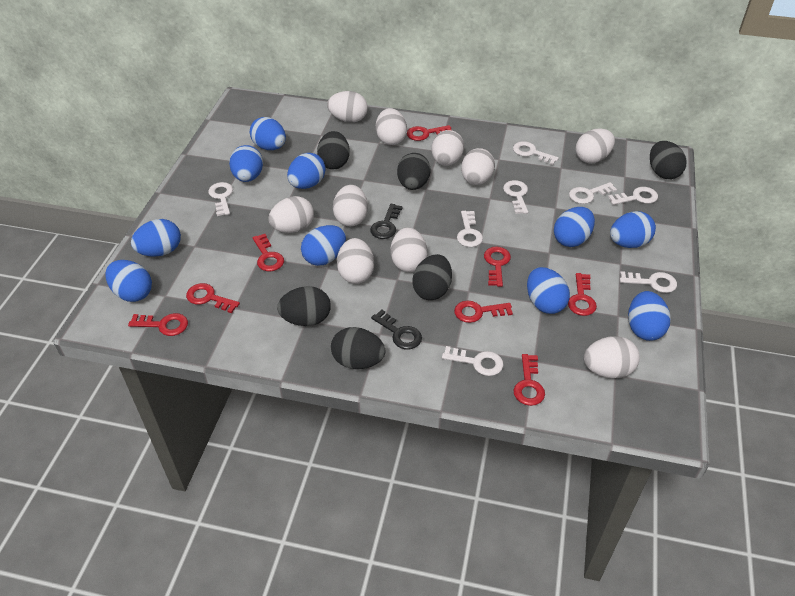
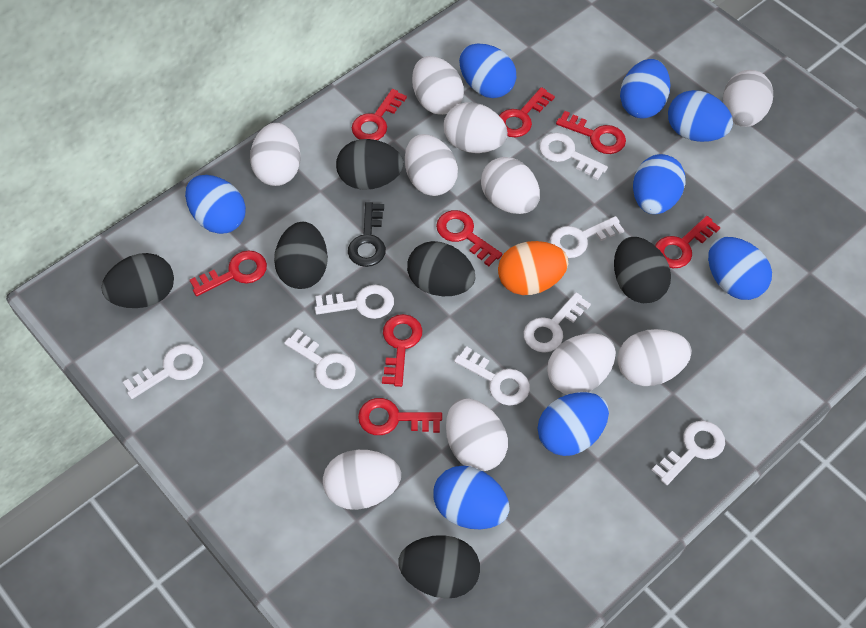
black key: 2 -> 1
blue egg: 10 -> 8
orange egg: 0 -> 1

